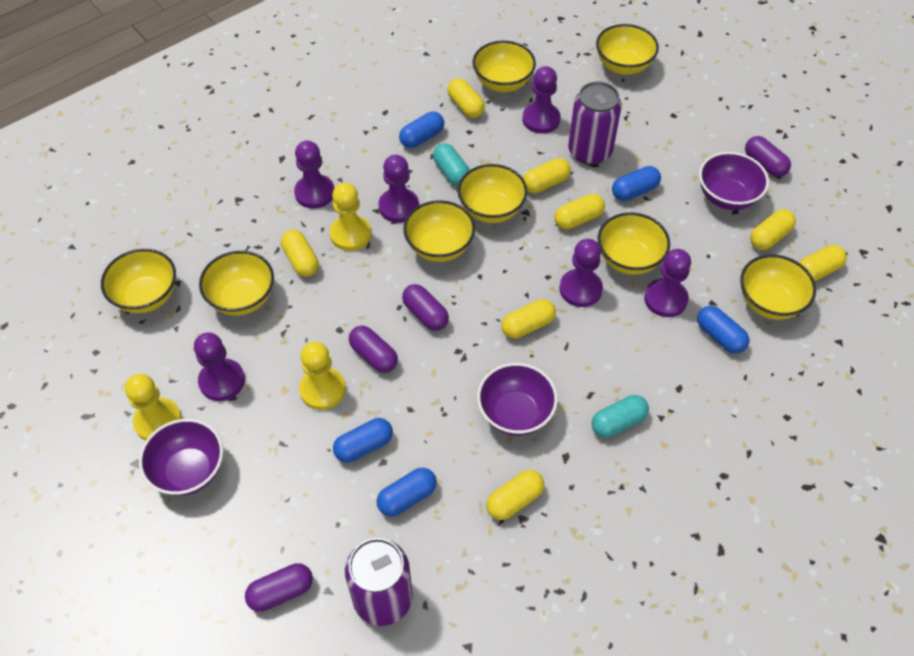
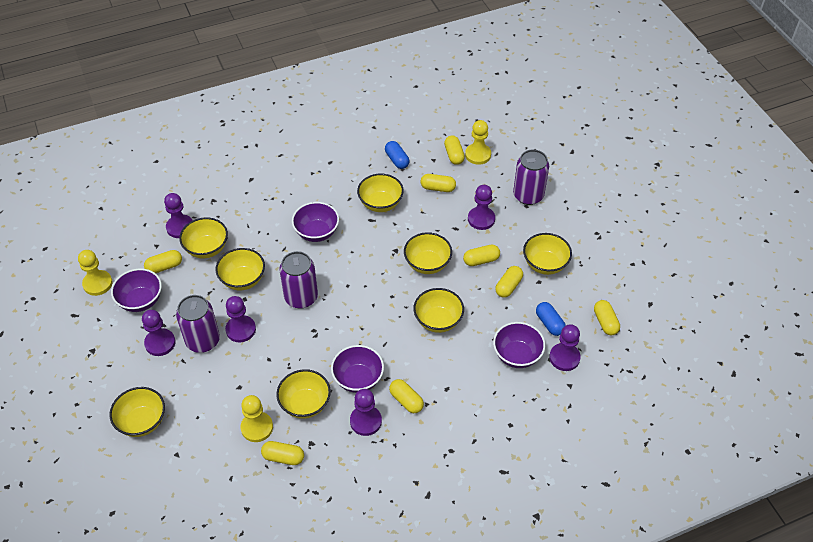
blue capsule: 5 -> 2
purple bowl: 3 -> 4
purple can: 2 -> 3
purple capsule: 4 -> 0
turquoise capsule: 2 -> 0

